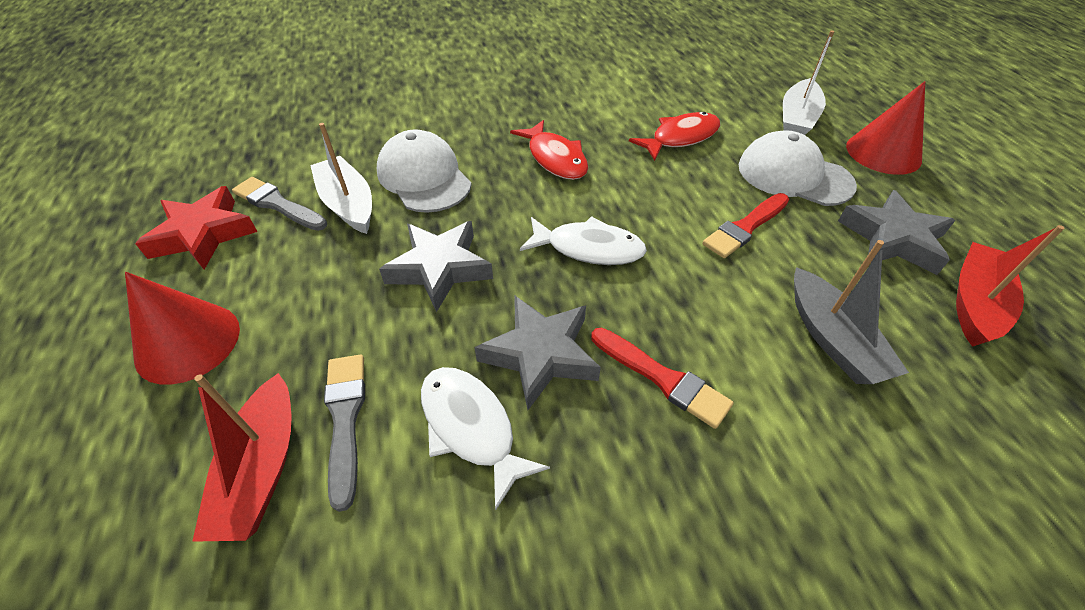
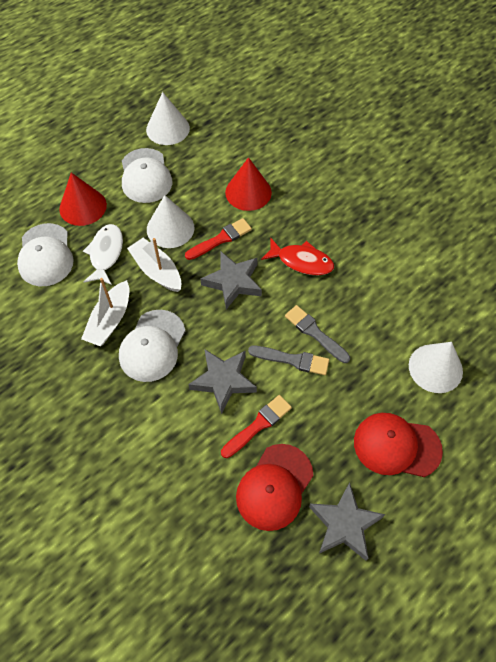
grey boat: 1 -> 0
red boat: 2 -> 0
red cap: 0 -> 2
red fish: 2 -> 1
red star: 1 -> 0
white cap: 2 -> 3
white cone: 0 -> 3
white fish: 2 -> 1

